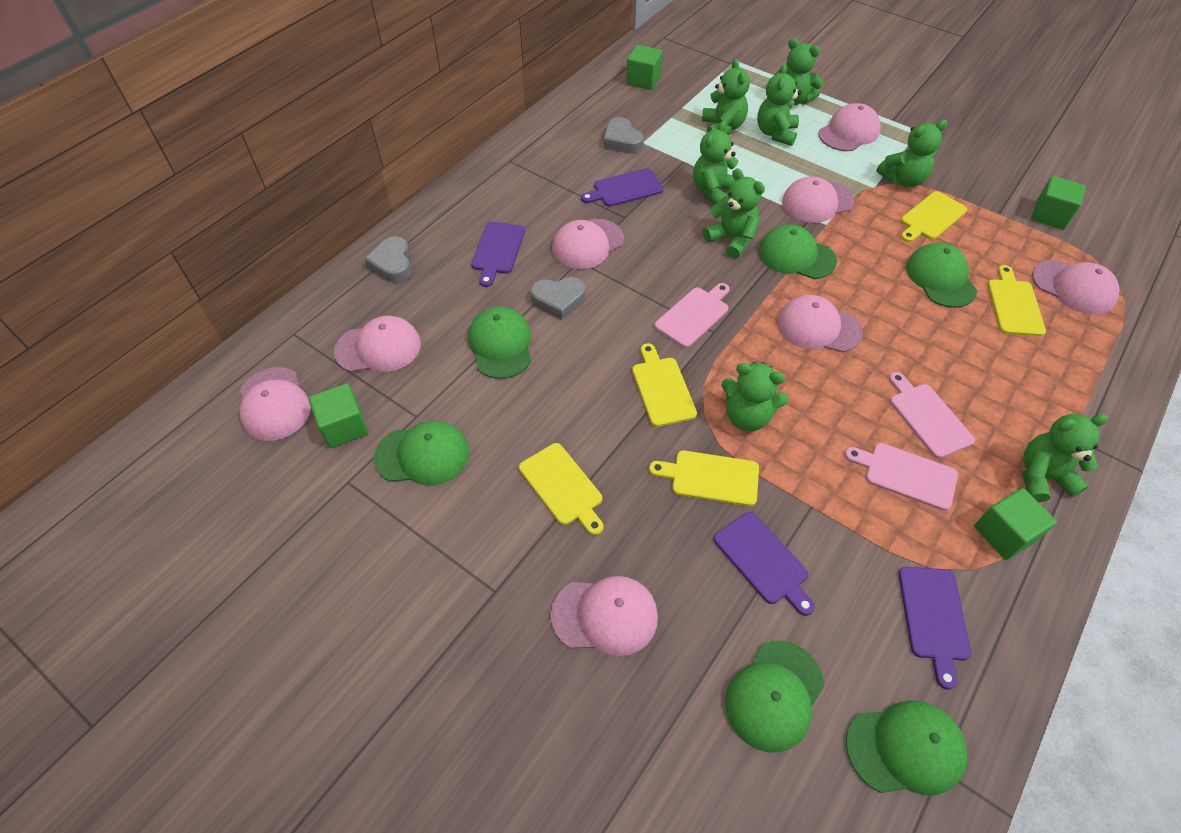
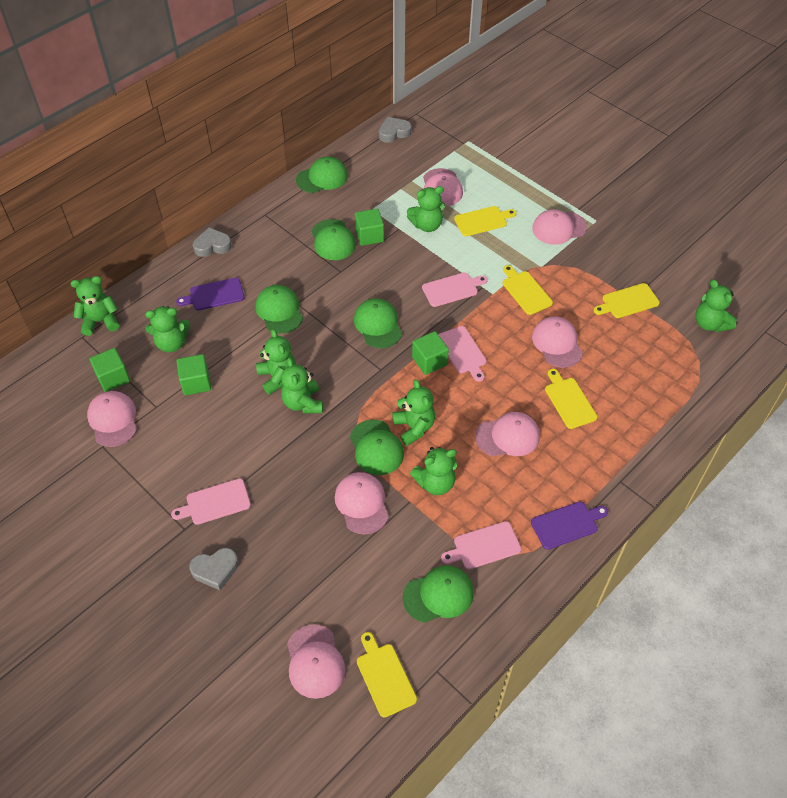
pink cap: 8 -> 7
pink cutting board: 3 -> 4
purple cutting board: 4 -> 2

